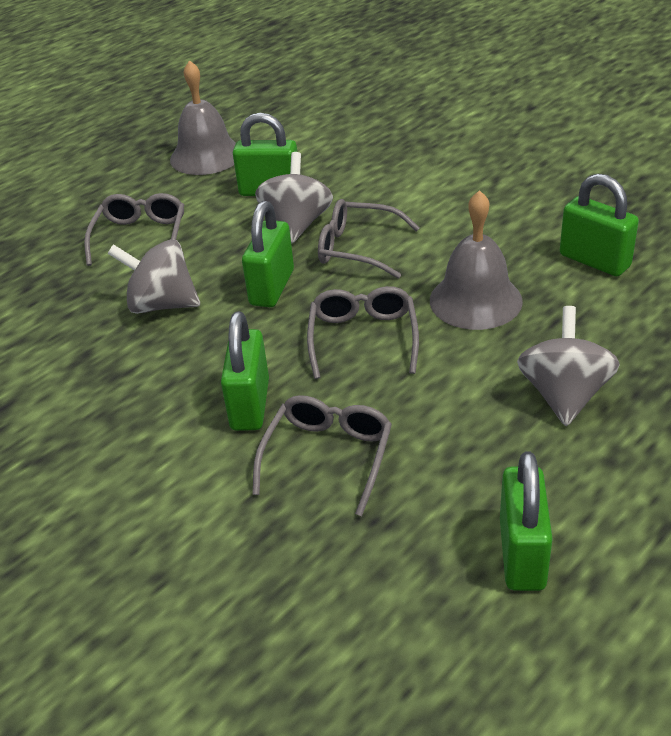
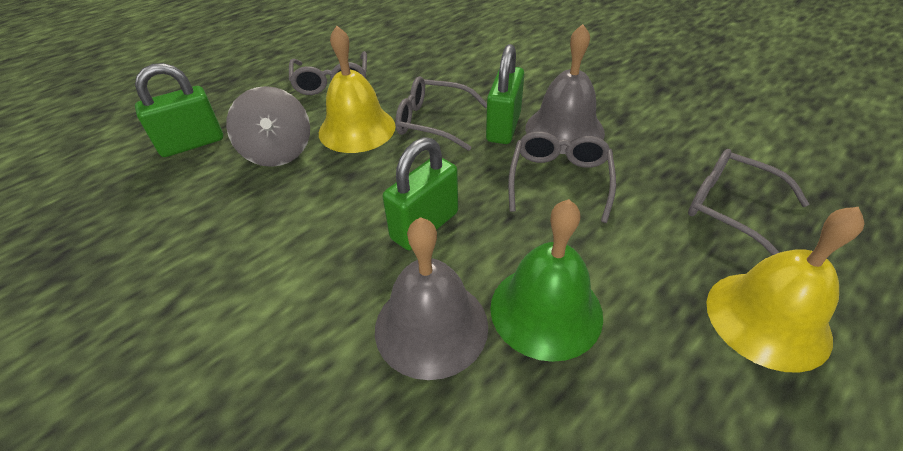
green bell: 0 -> 1
green padlock: 5 -> 3
grey spinning top: 3 -> 1
yellow bell: 0 -> 2

